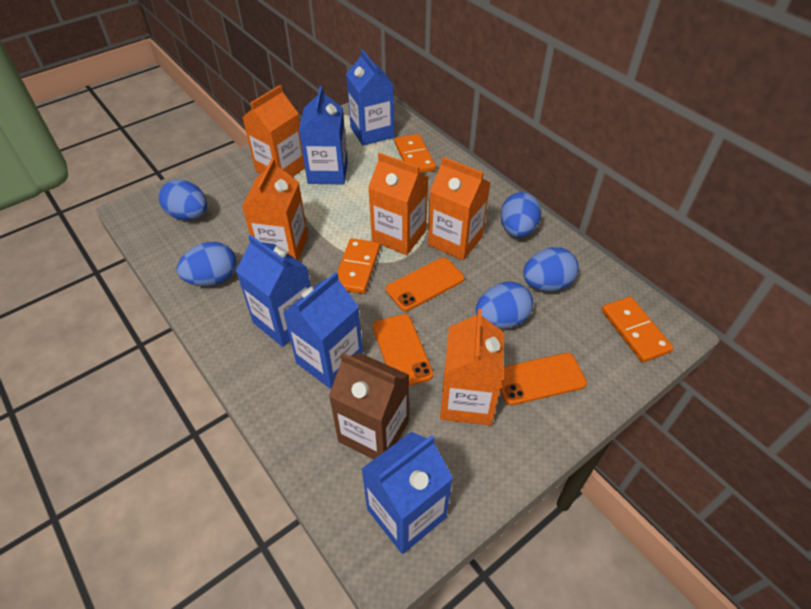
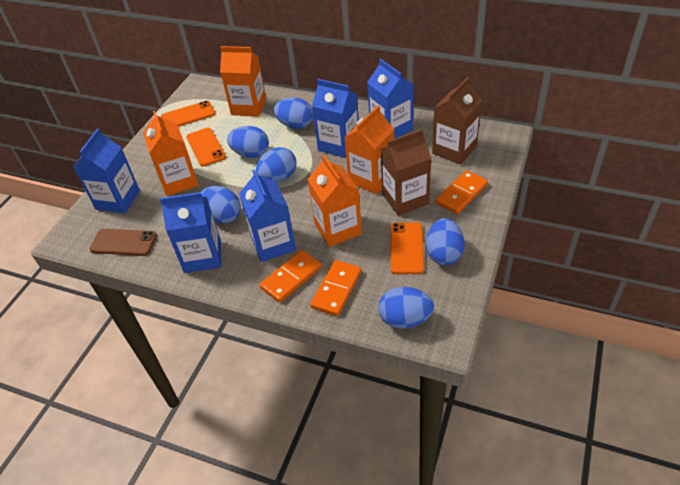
blue egg: 5 -> 6
brown carton: 1 -> 2
brown phone: 0 -> 1
orange carton: 5 -> 4

